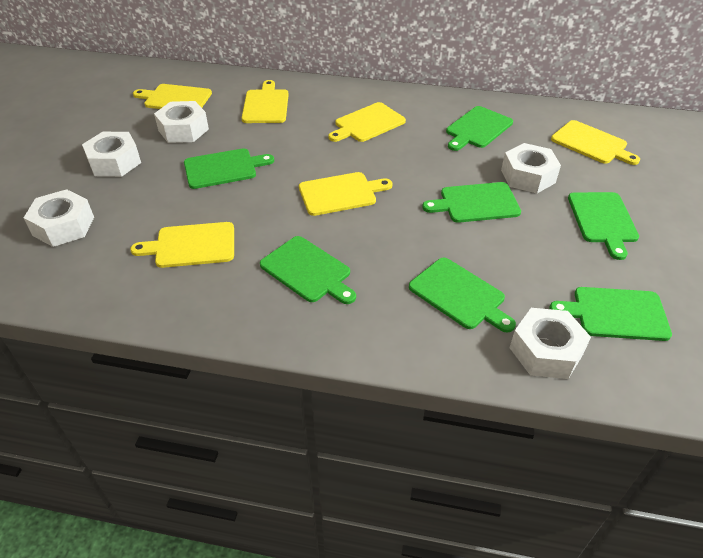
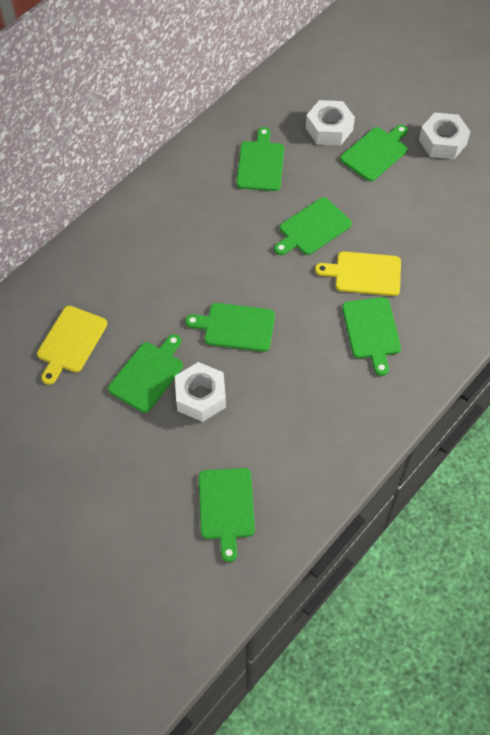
white nut: 5 -> 3
yellow cutting board: 6 -> 2

